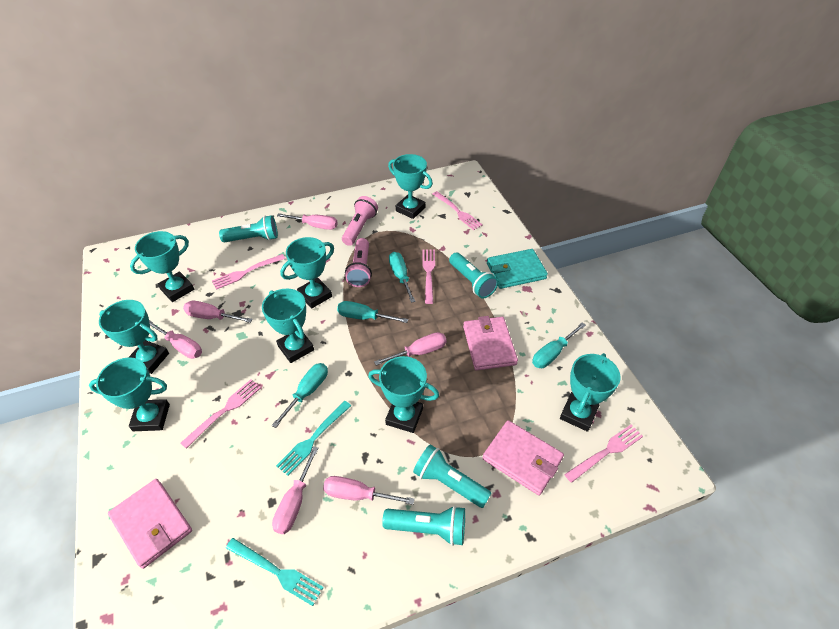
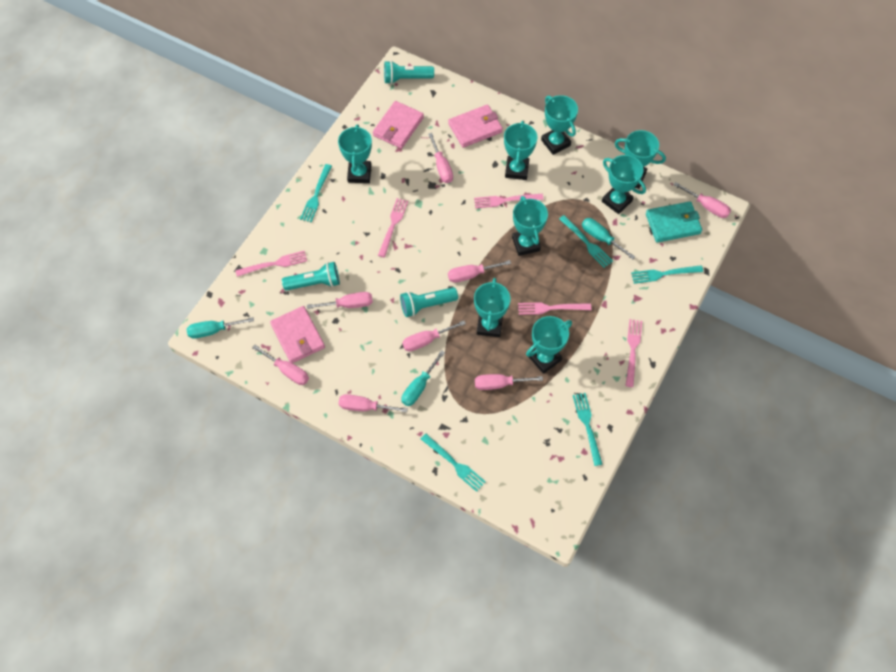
pink flashlight: 2 -> 0
pink screwdriver: 6 -> 8
turquoise flashlight: 4 -> 3
turquoise fork: 2 -> 5
turquoise screwdriver: 4 -> 3

